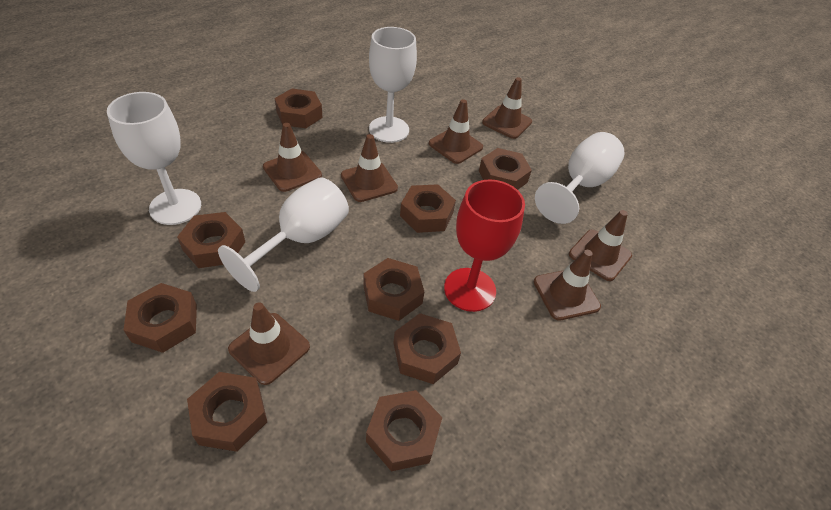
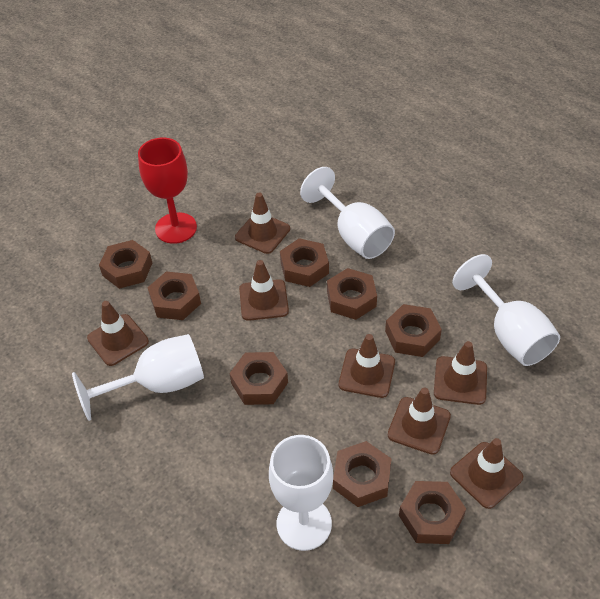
brown nut: 9 -> 8

